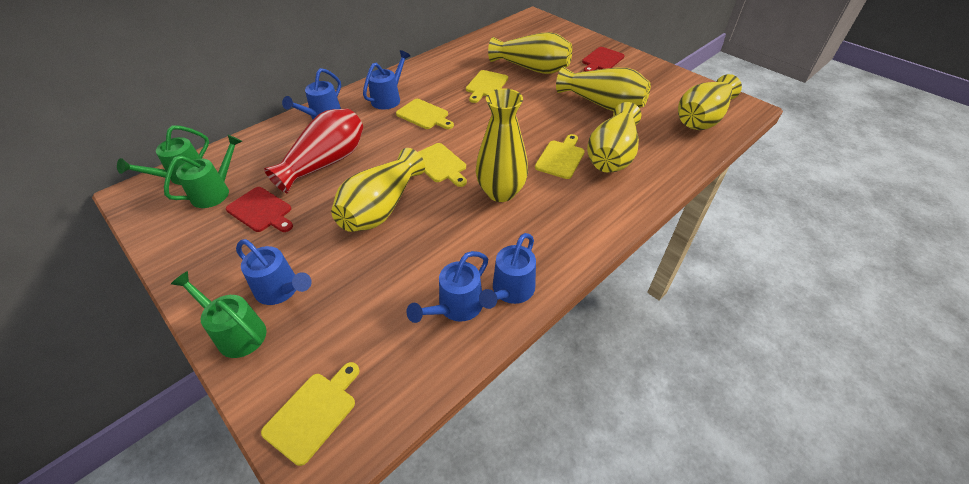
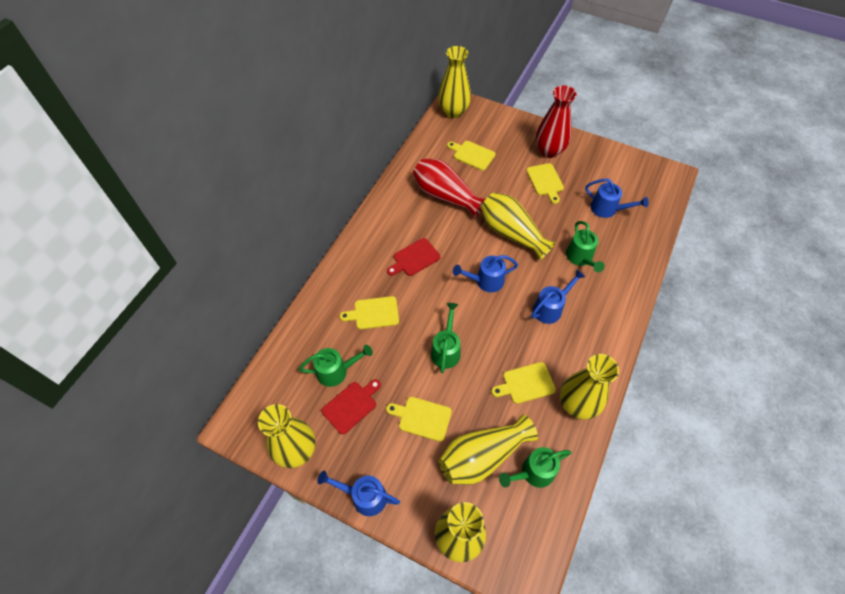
blue watering can: 5 -> 4
green watering can: 3 -> 4
red vase: 1 -> 2

